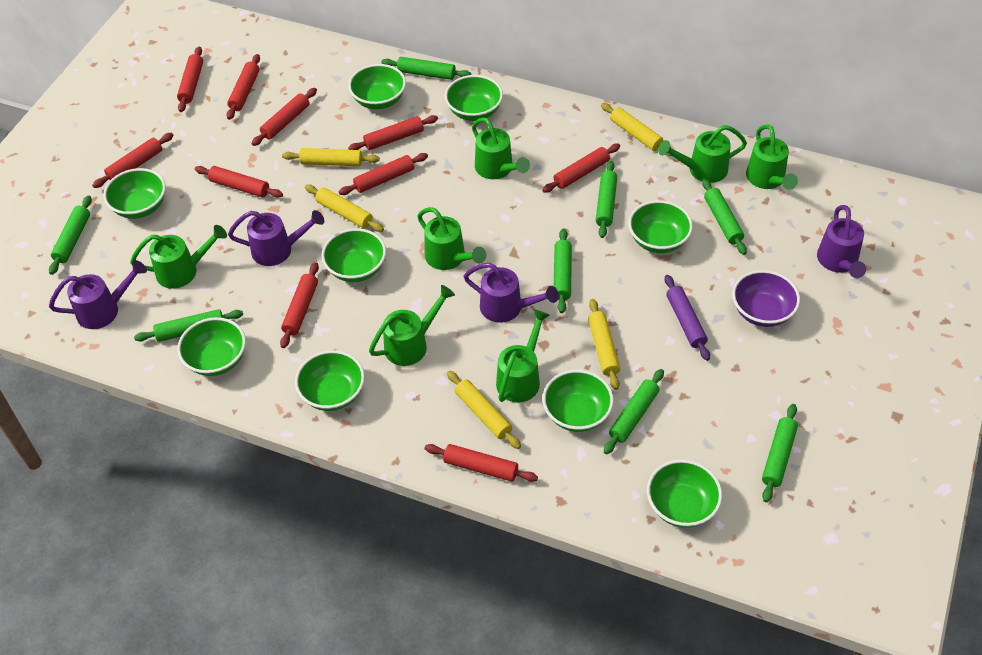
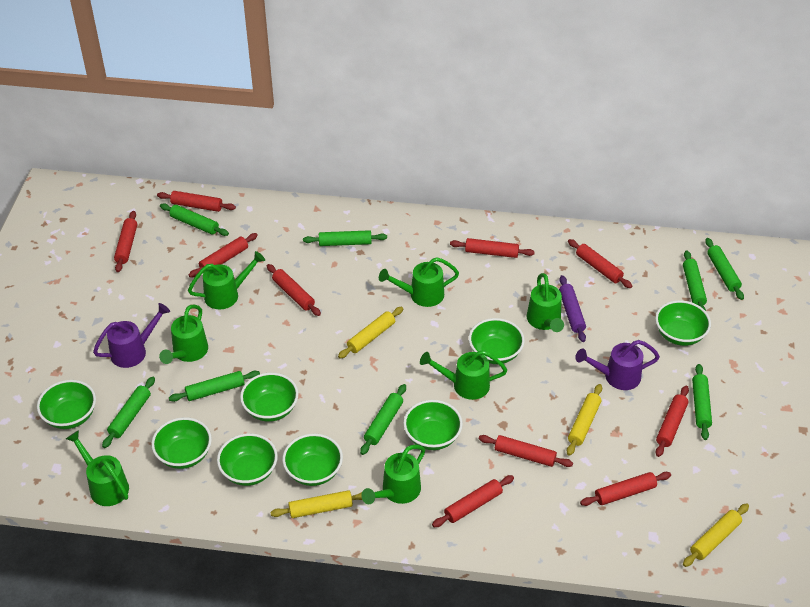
green bowl: 9 -> 8
purple bowl: 1 -> 0
purple watering can: 4 -> 2
yellow rolling pin: 5 -> 4

